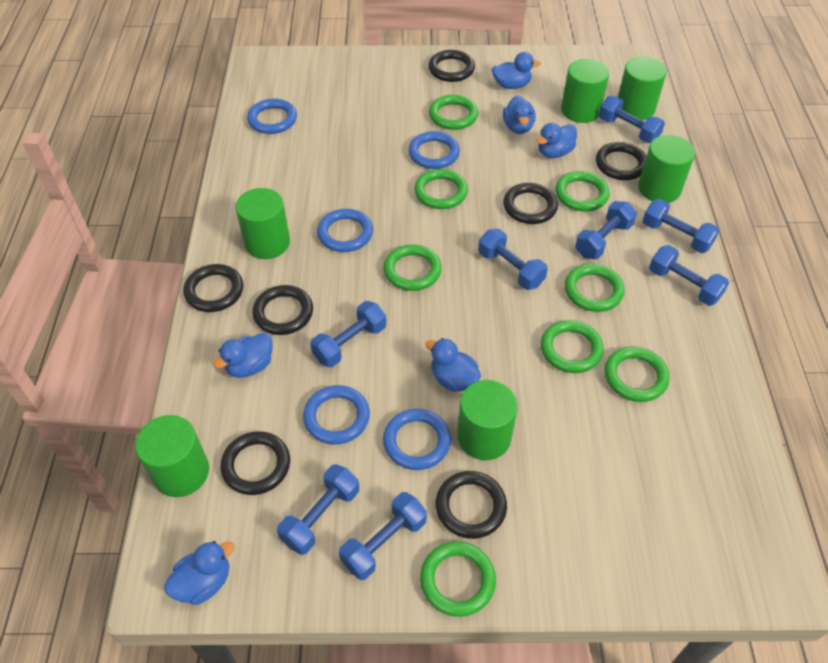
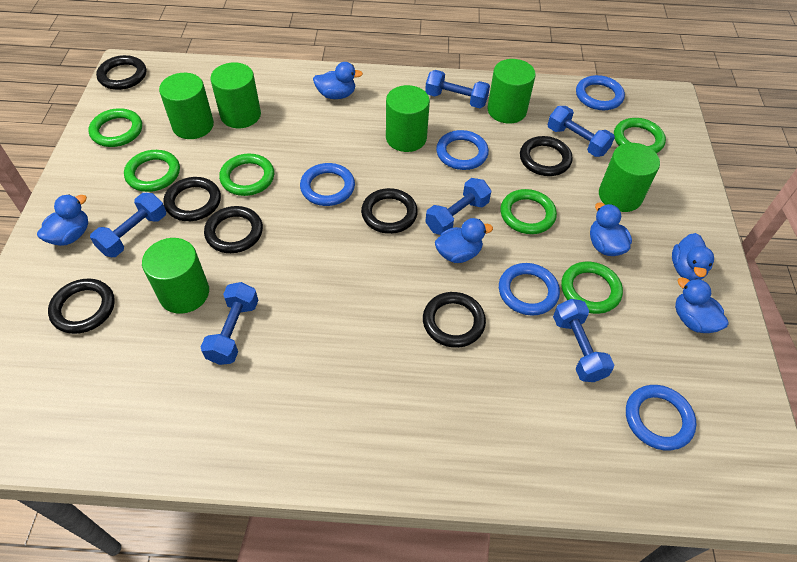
blue dumbbell: 8 -> 6
green ring: 8 -> 6

